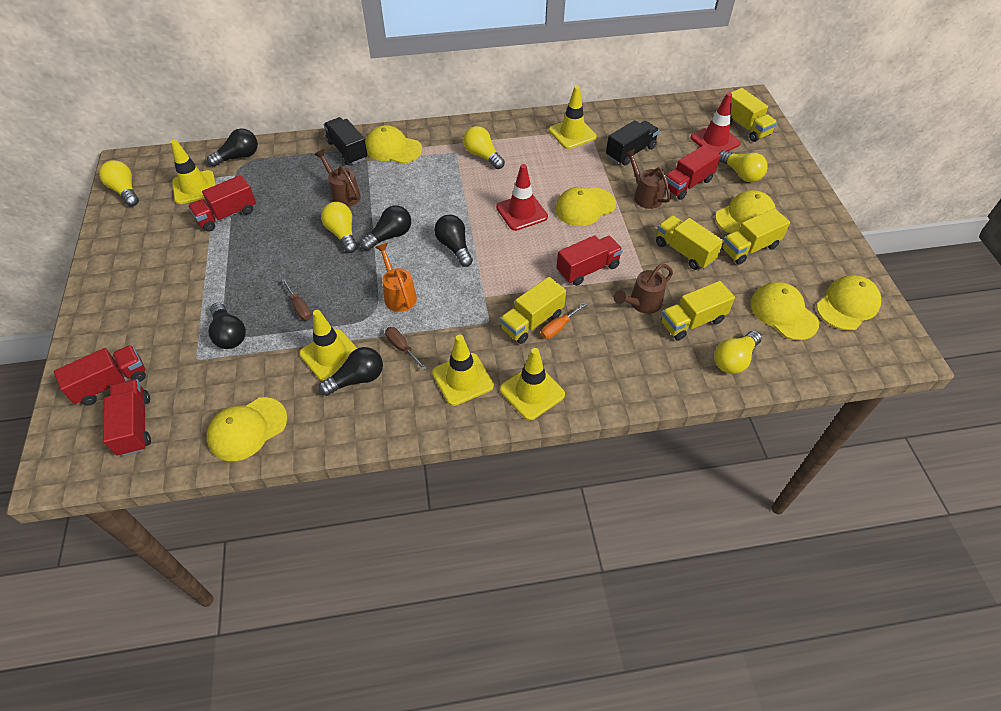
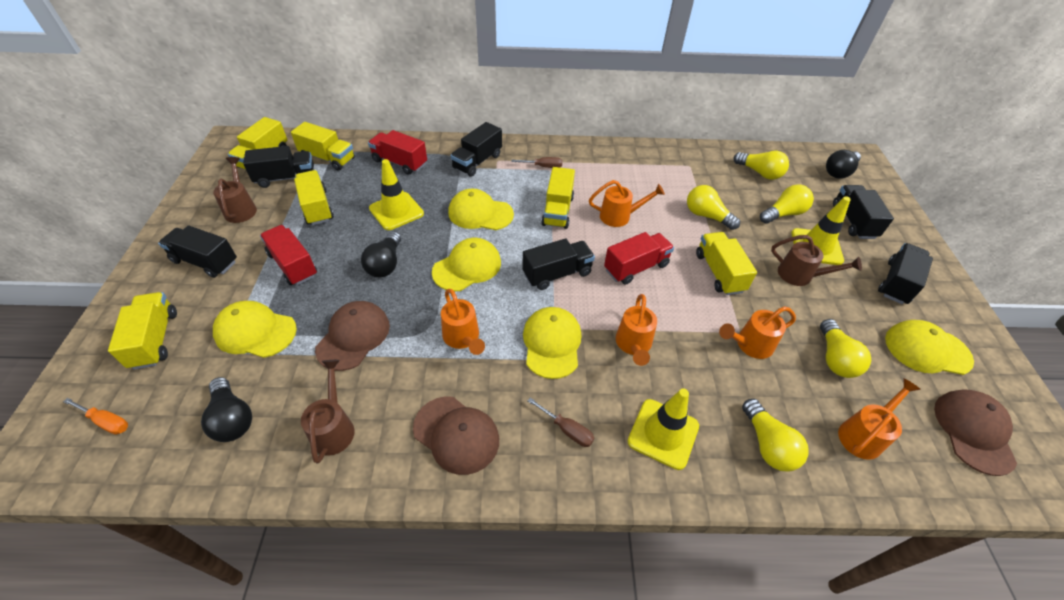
black light bulb: 5 -> 3
black truck: 2 -> 6
brown cap: 0 -> 3
orange watering can: 1 -> 5
red traffic cone: 2 -> 0
red truck: 5 -> 3
yellow cap: 6 -> 5
yellow traffic cone: 5 -> 3
yellow truck: 5 -> 6

